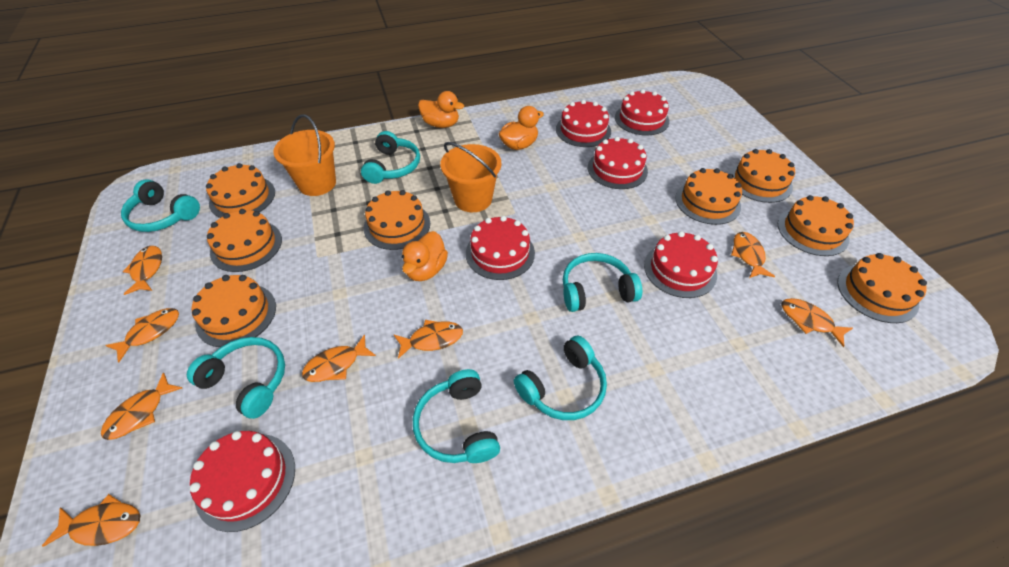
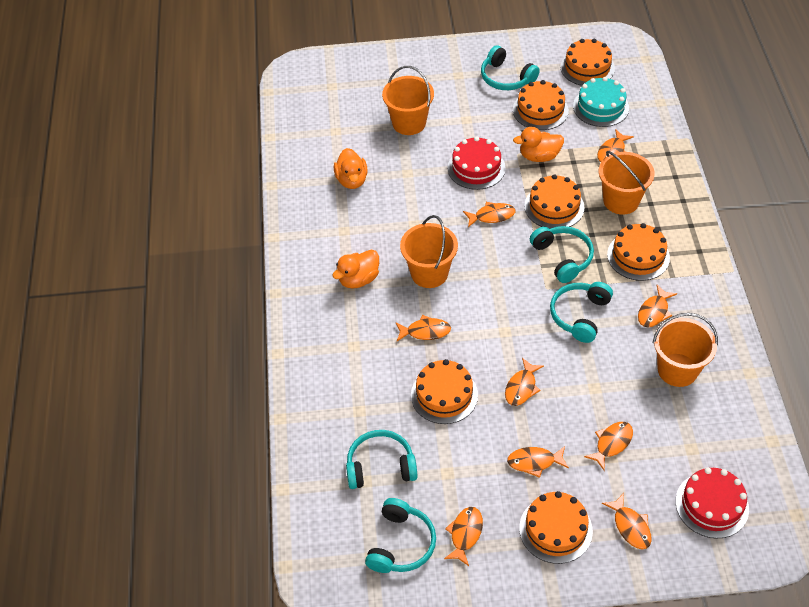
orange bucket: 2 -> 4
orange cake: 8 -> 6
orange fish: 8 -> 9
red cake: 6 -> 2
turquoise cake: 0 -> 1
turquoise headphones: 6 -> 5

